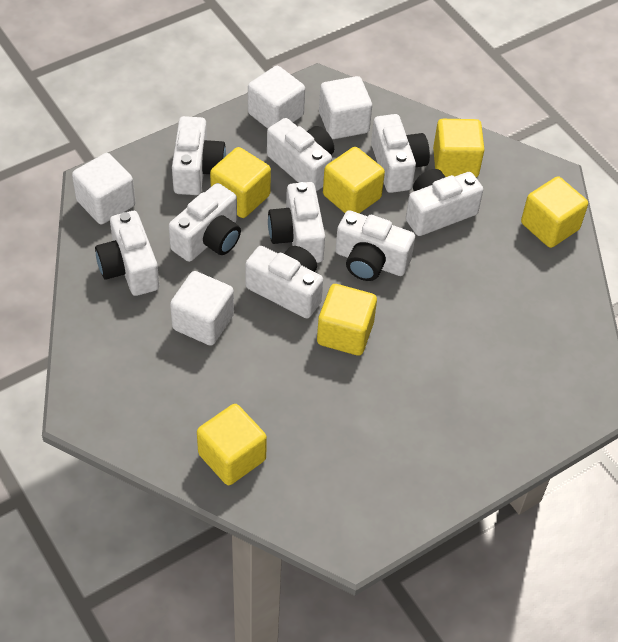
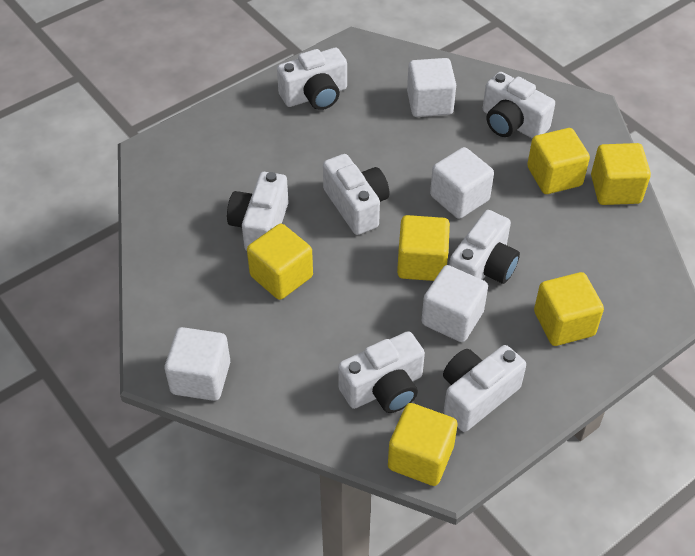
white camera: 9 -> 7

